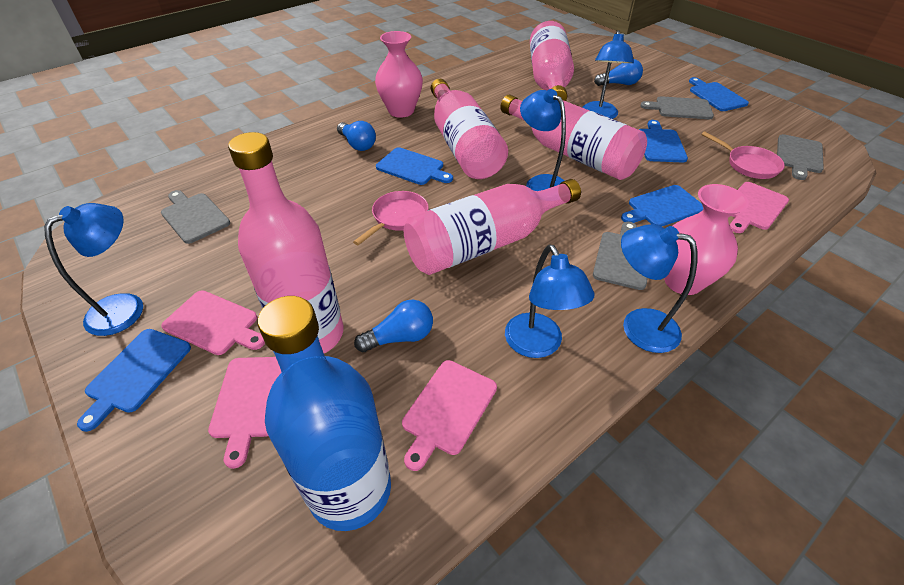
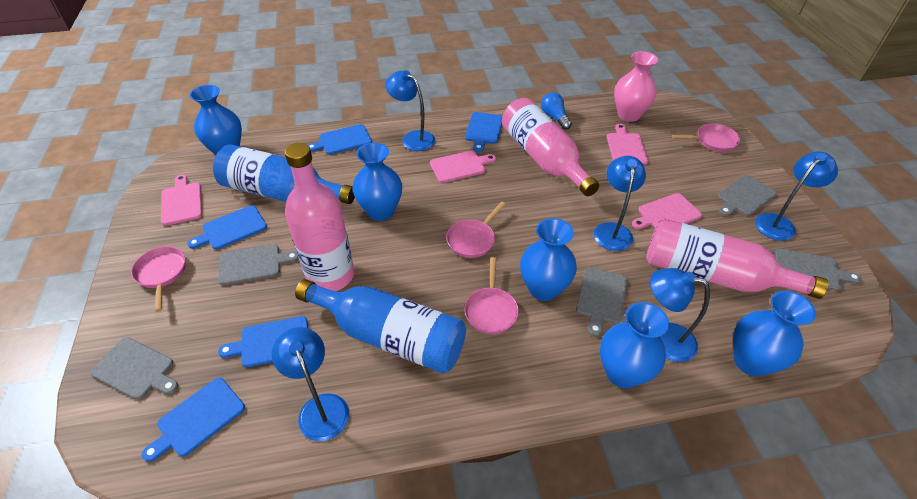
blue bottle: 1 -> 2
blue light bulb: 3 -> 1
blue vase: 0 -> 5
grey cutting board: 4 -> 5
pink bottle: 5 -> 3
pink pan: 2 -> 4
pink vase: 2 -> 1

